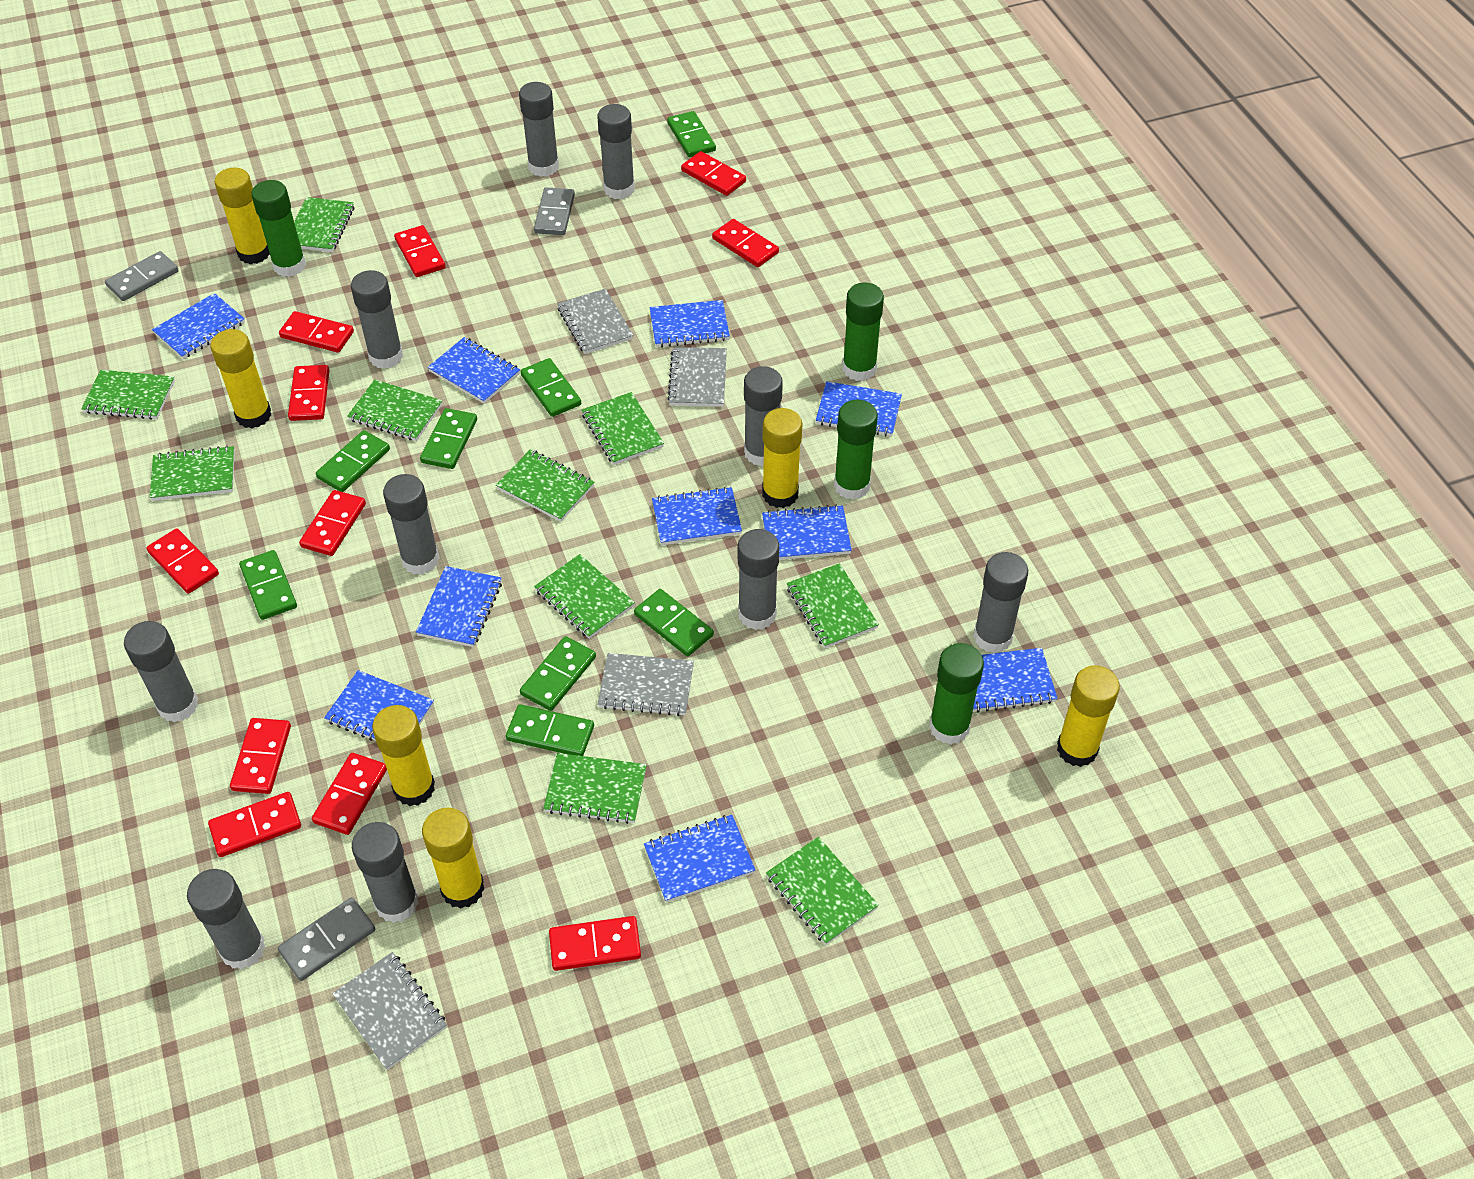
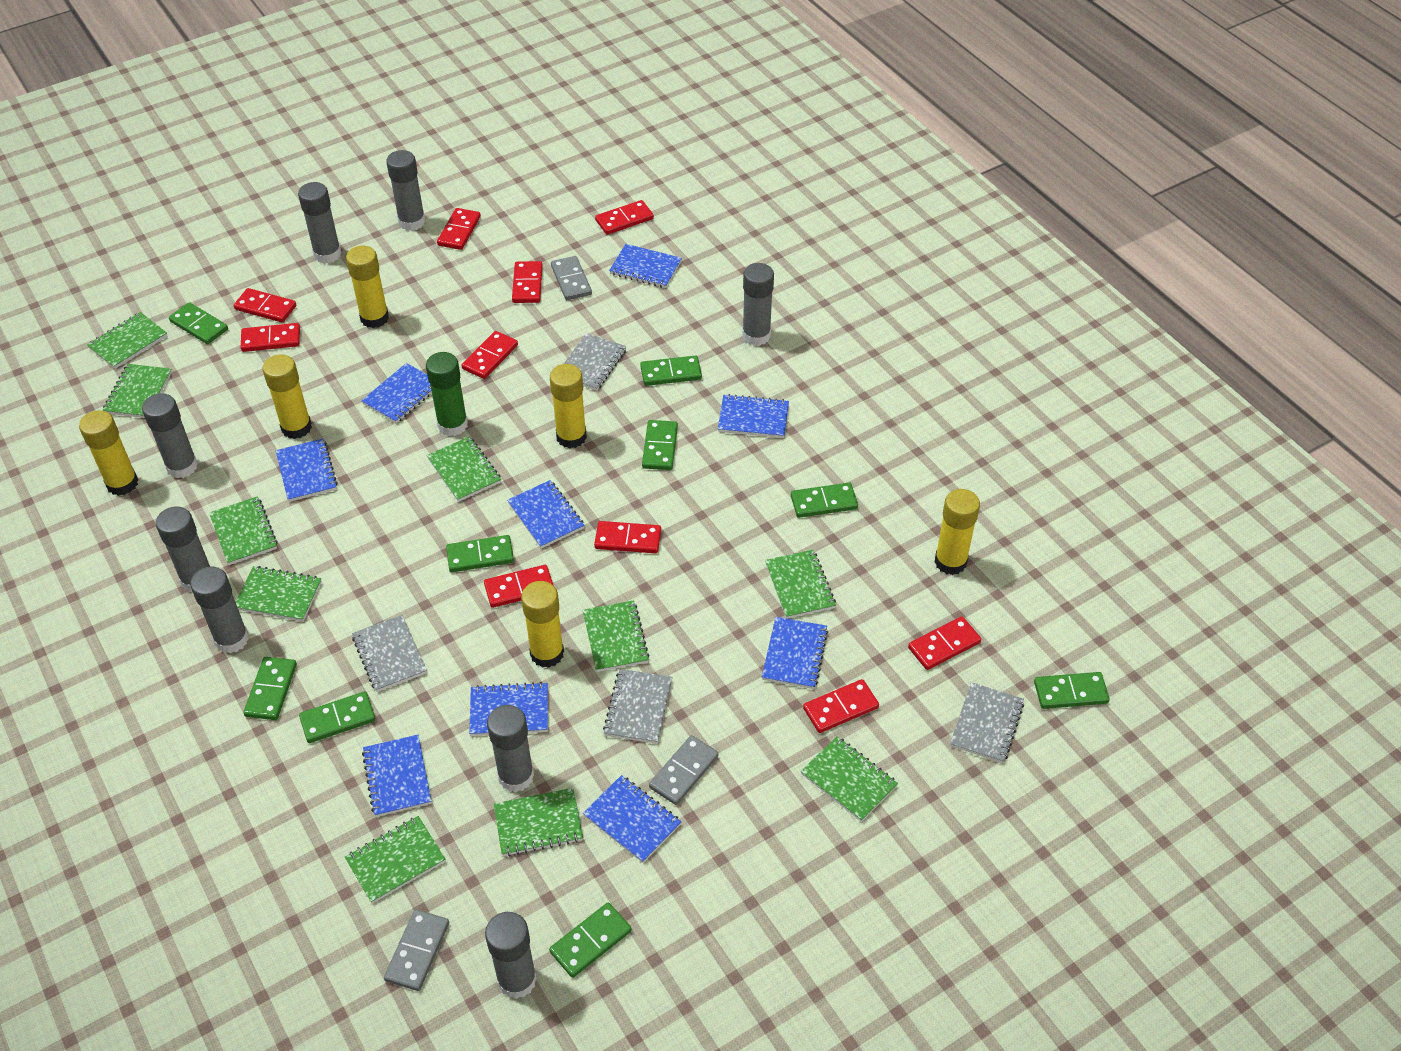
blue notebook: 10 -> 9
green domino: 8 -> 9
green glue stick: 4 -> 1
grey glue stick: 10 -> 8
red domino: 11 -> 10

